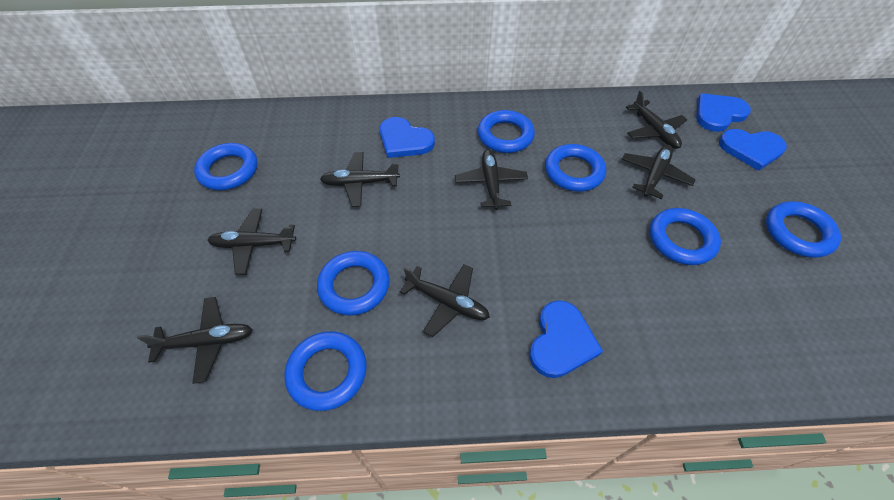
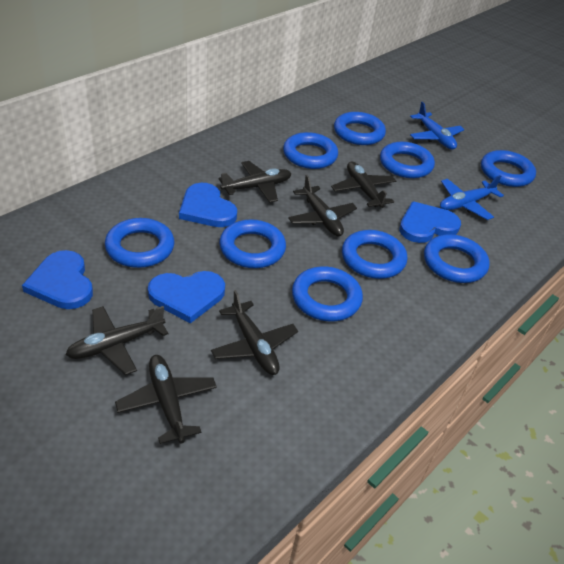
black plane: 7 -> 6
blue plane: 0 -> 2
blue ring: 7 -> 9

